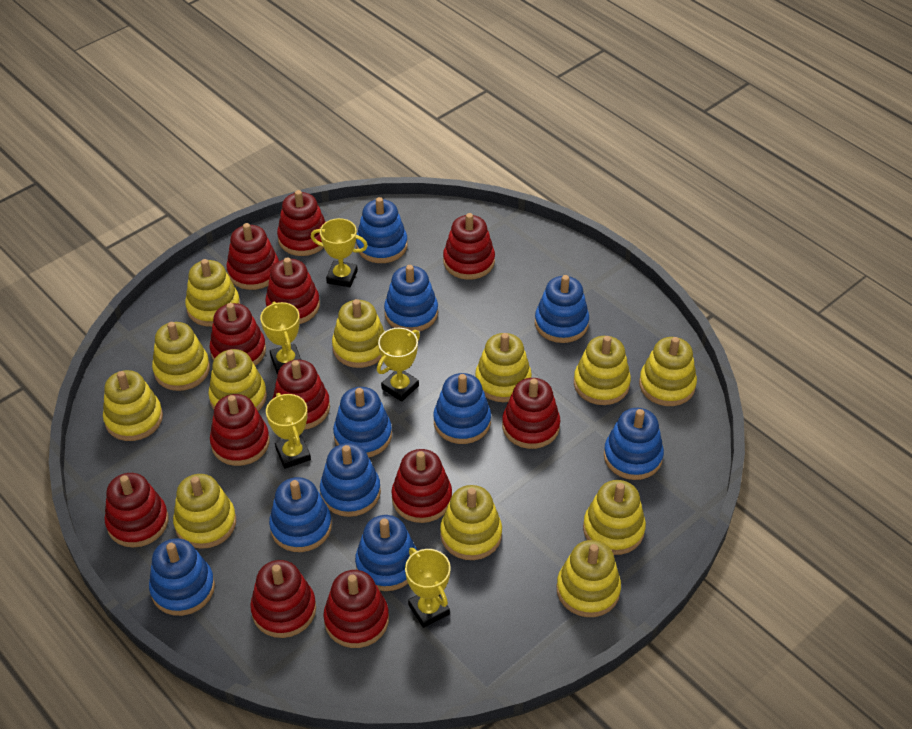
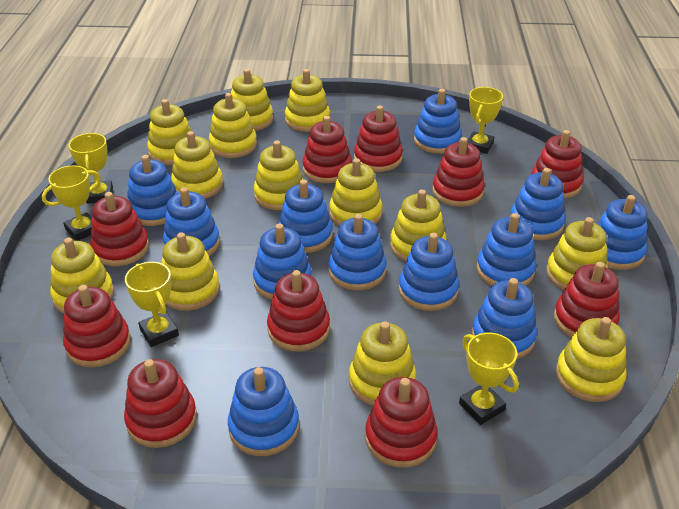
blue stacking toy: 10 -> 12
red stacking toy: 12 -> 10
yellow stacking toy: 12 -> 13

